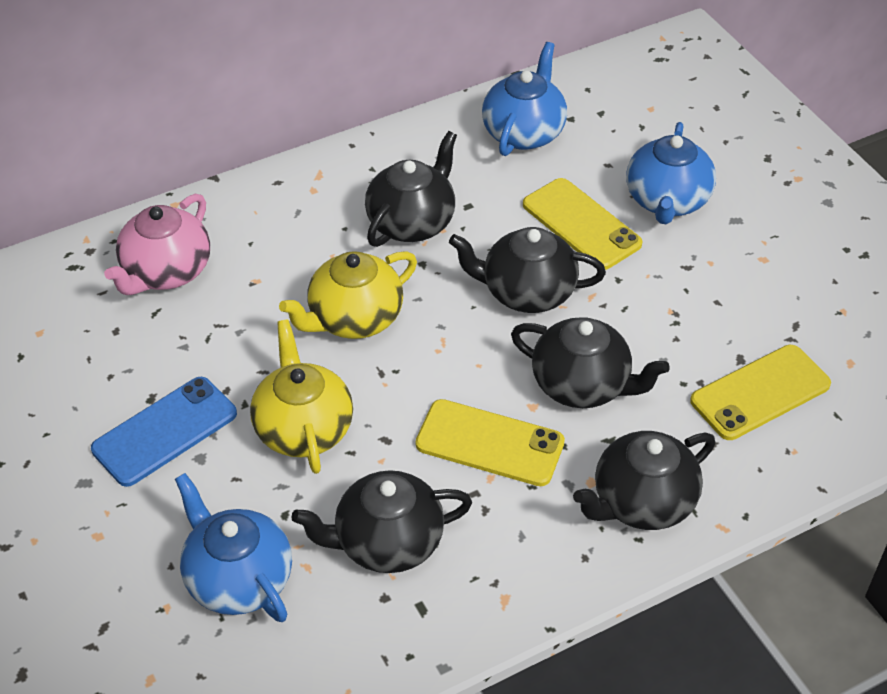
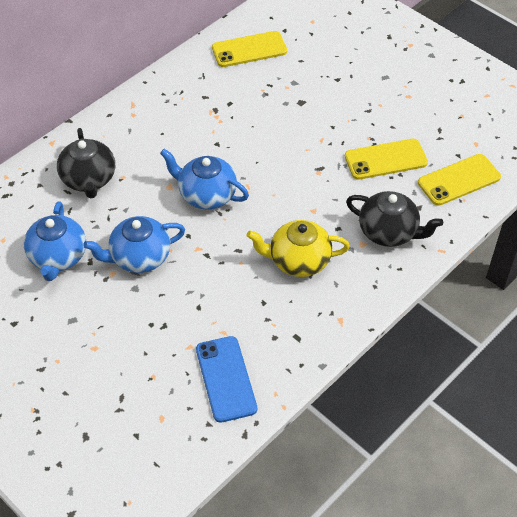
black teapot: 5 -> 2
pink teapot: 1 -> 0
yellow teapot: 2 -> 1

